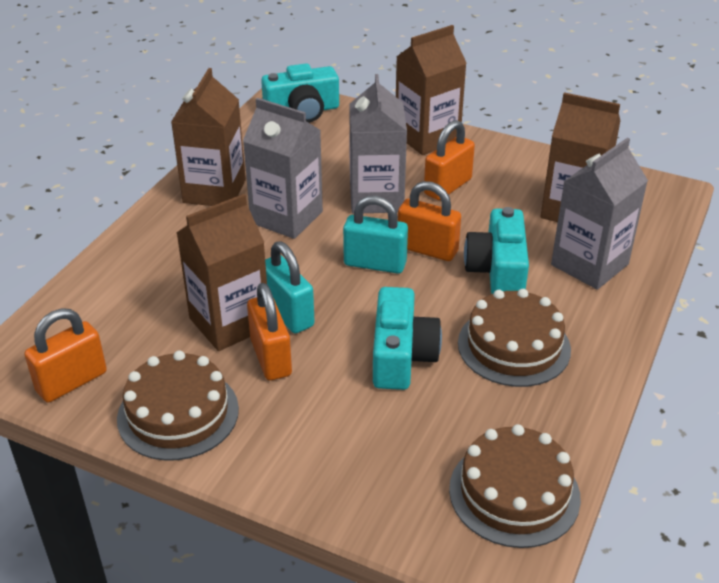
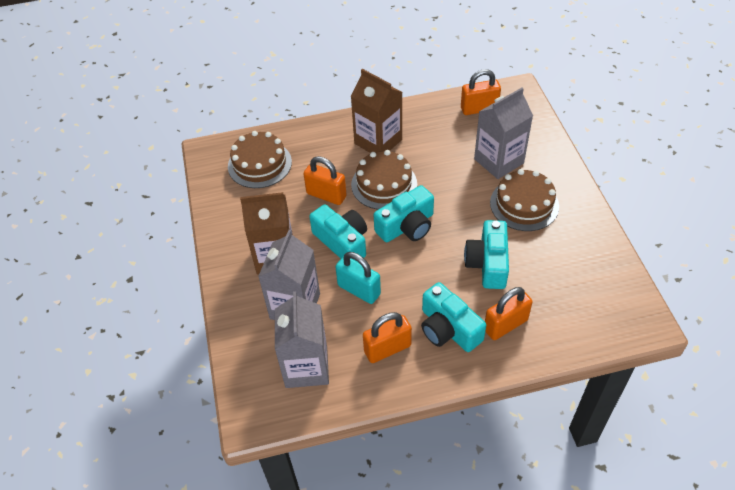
brown carton: 4 -> 2
turquoise camera: 3 -> 4
turquoise padlock: 2 -> 1

